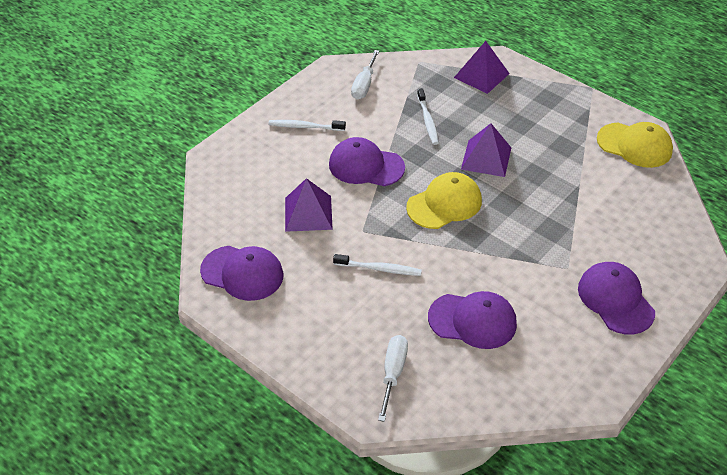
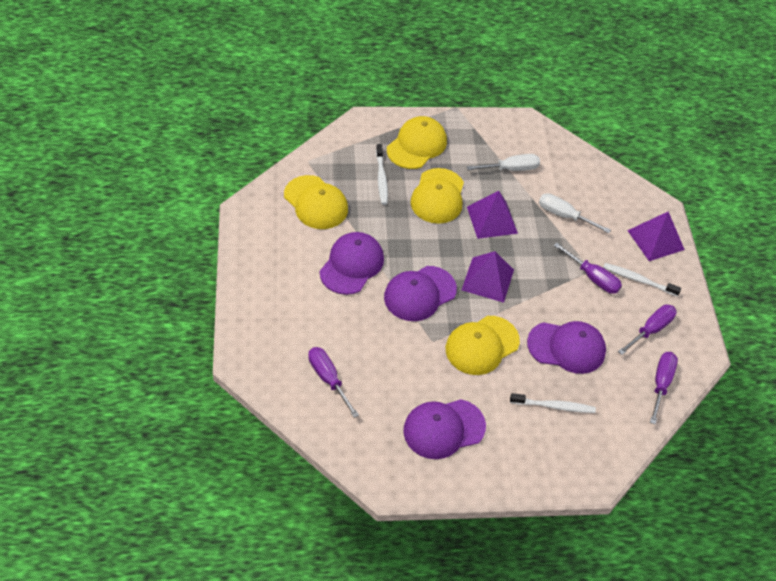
purple screwdriver: 0 -> 4
yellow cap: 2 -> 4

